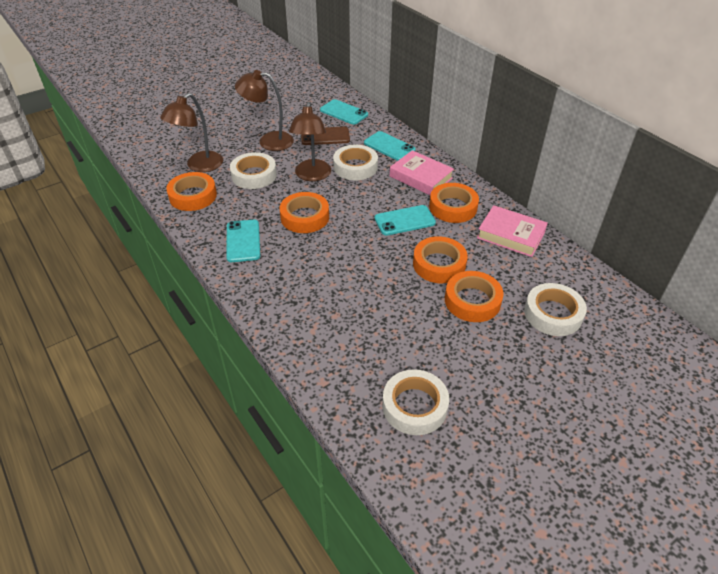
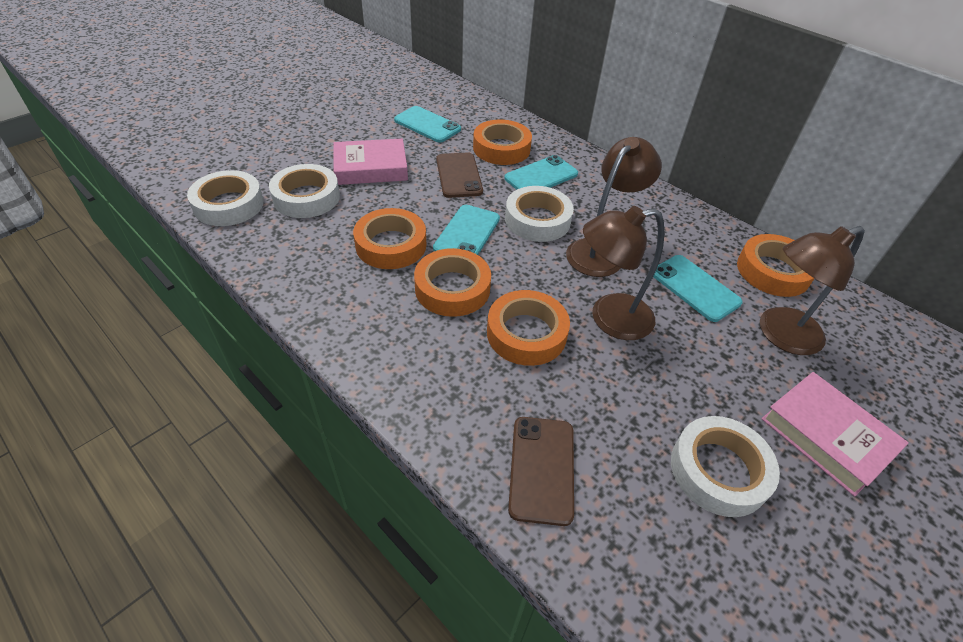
brown phone: 1 -> 2

